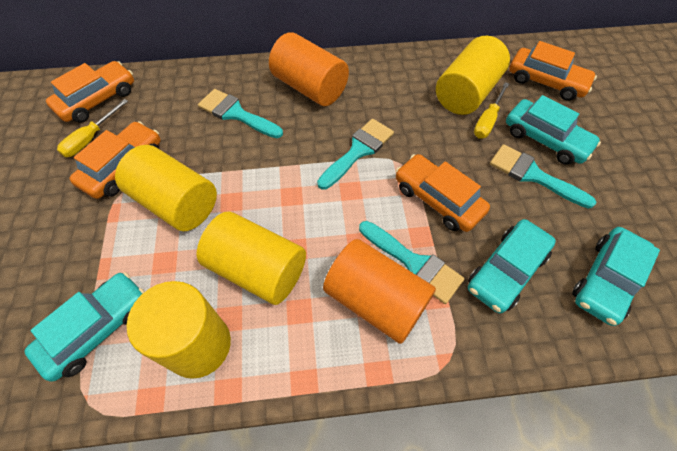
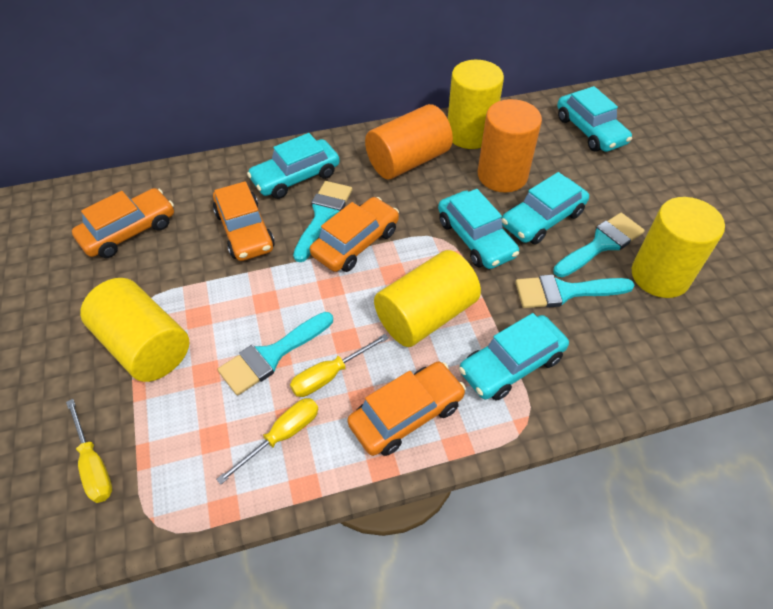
turquoise car: 4 -> 5
yellow screwdriver: 2 -> 3

